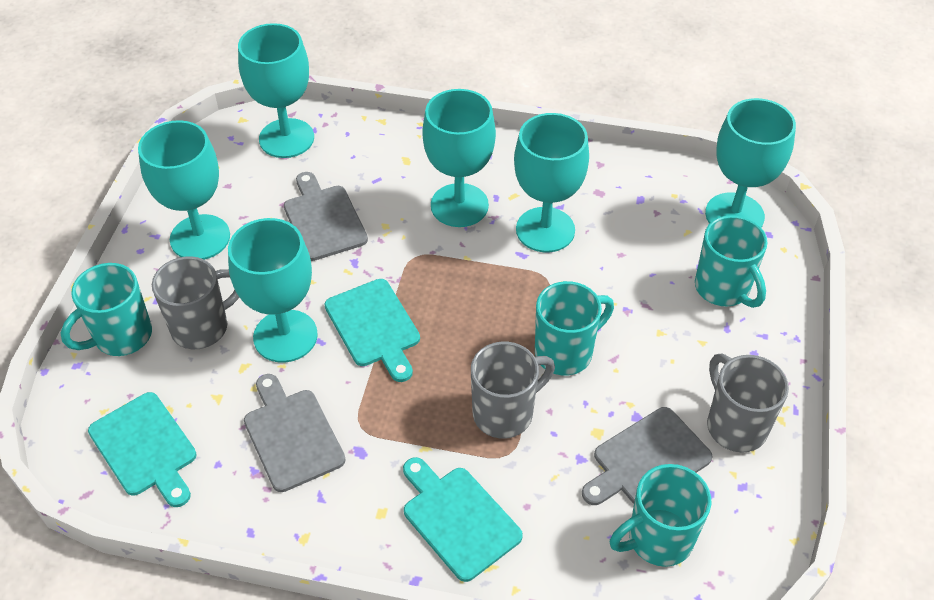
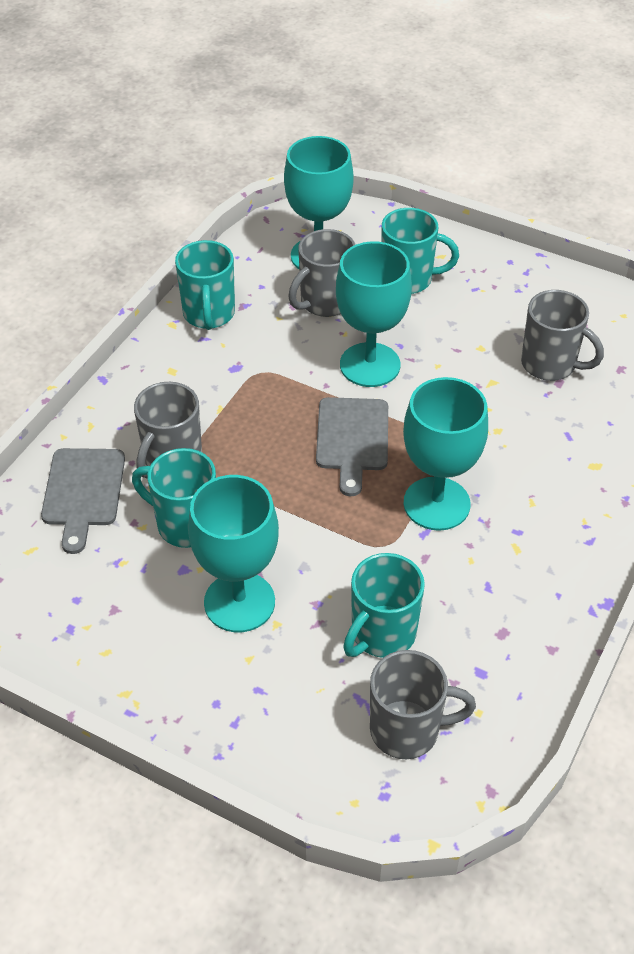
grey cutting board: 3 -> 2
grey mug: 3 -> 4
turquoise cutting board: 3 -> 0
turquoise goblet: 6 -> 4

